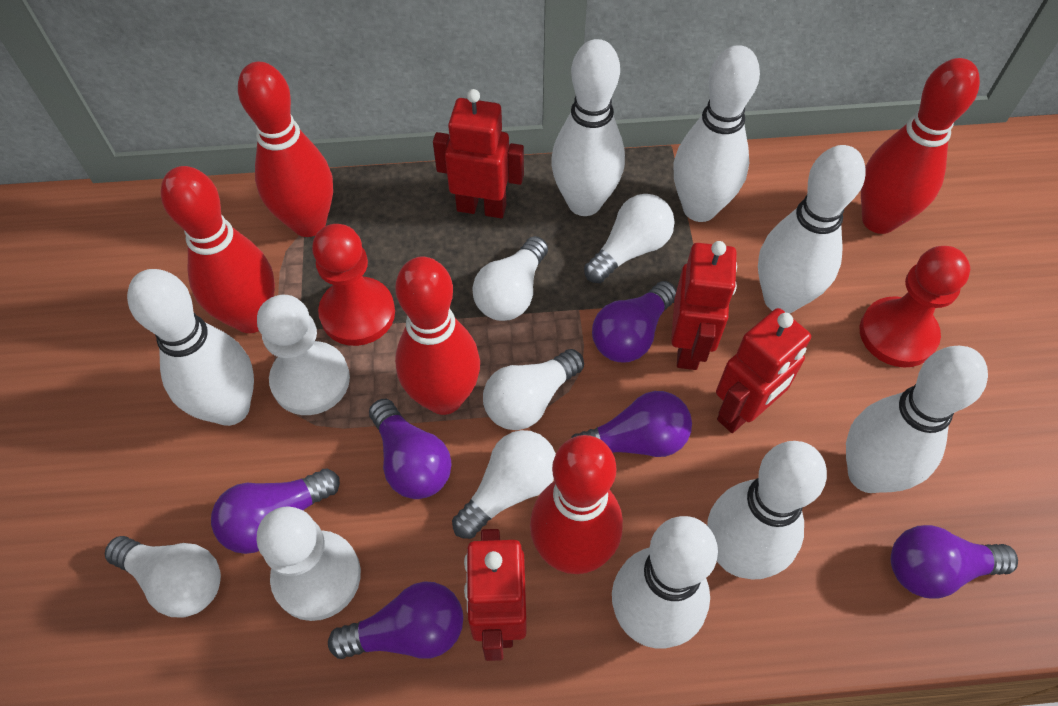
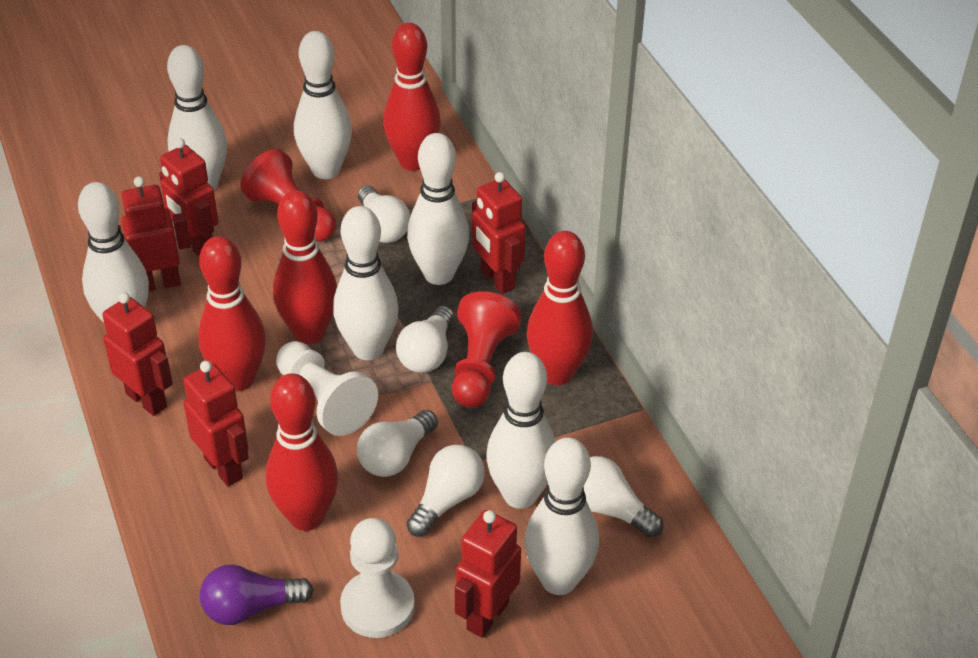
purple light bulb: 6 -> 1
red robot: 4 -> 6

